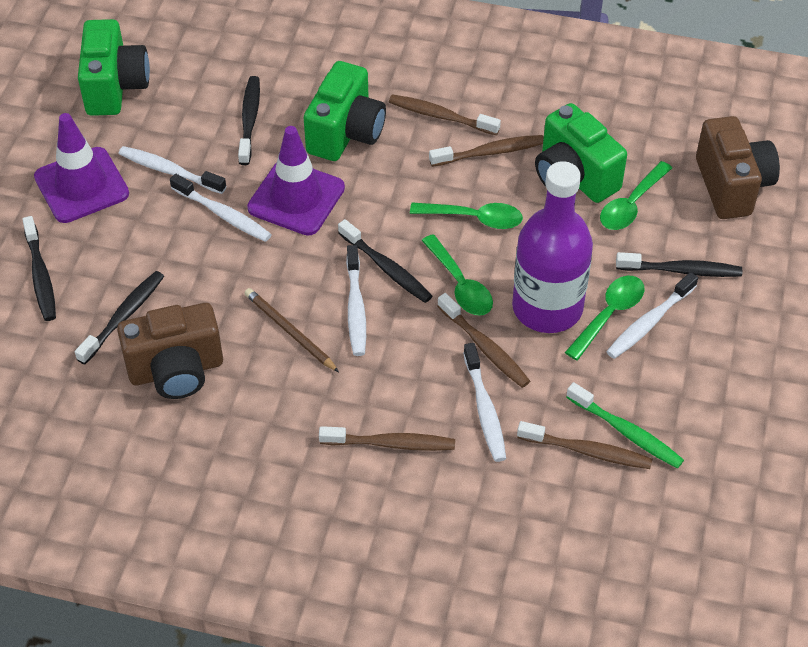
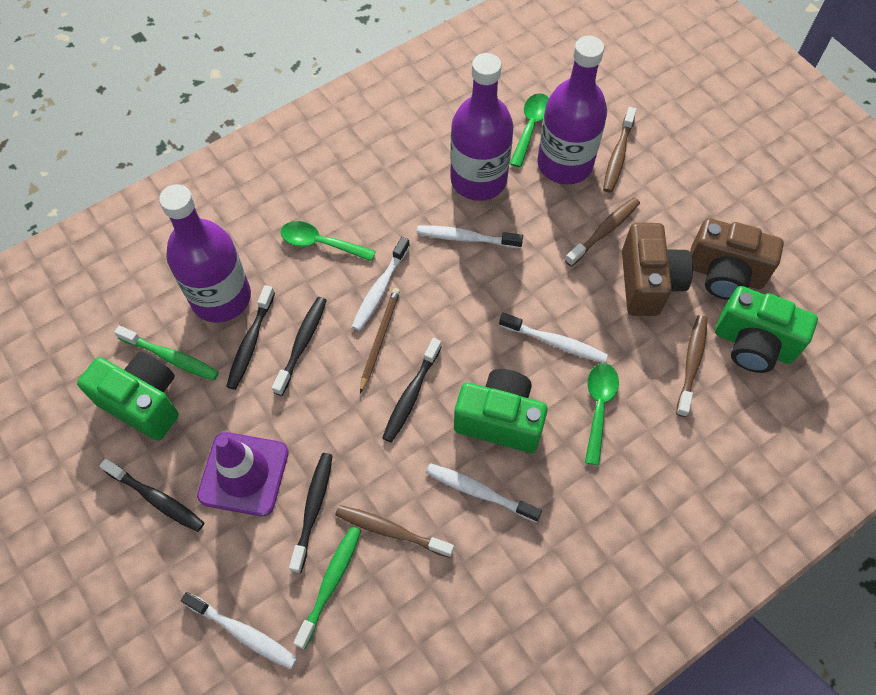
brown toothbrush: 5 -> 4
green spoon: 4 -> 3
green toothbrush: 1 -> 2
purple bottle: 1 -> 3
purple traffic cone: 2 -> 1

